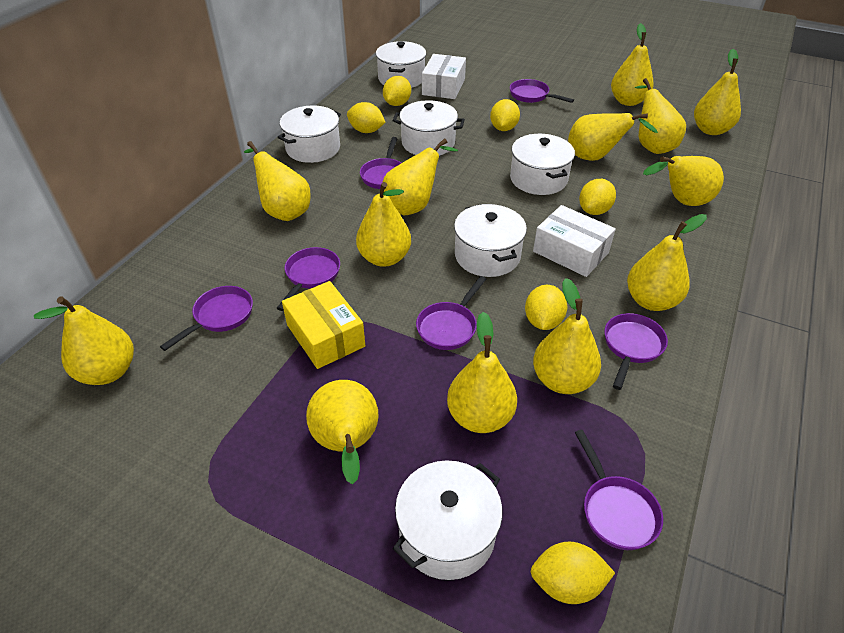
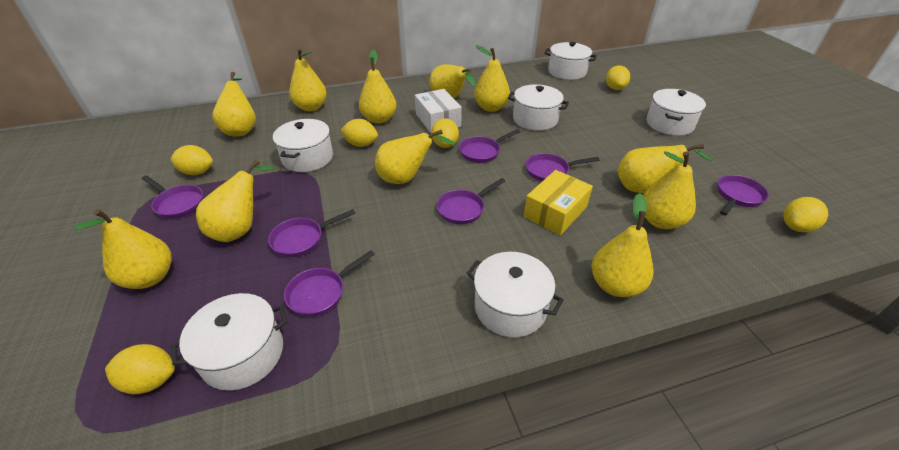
white box: 2 -> 1
yellow pear: 13 -> 11

